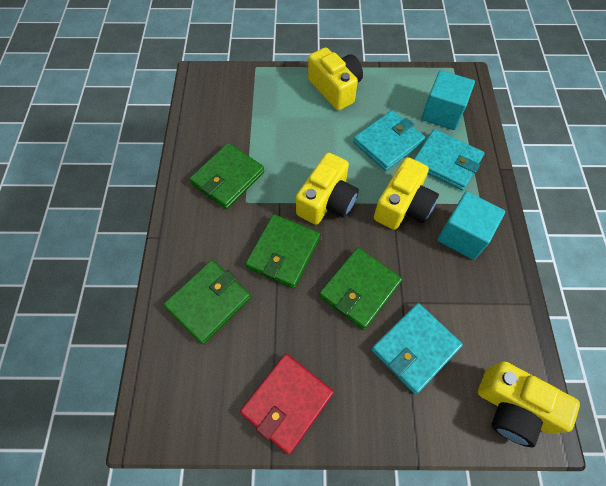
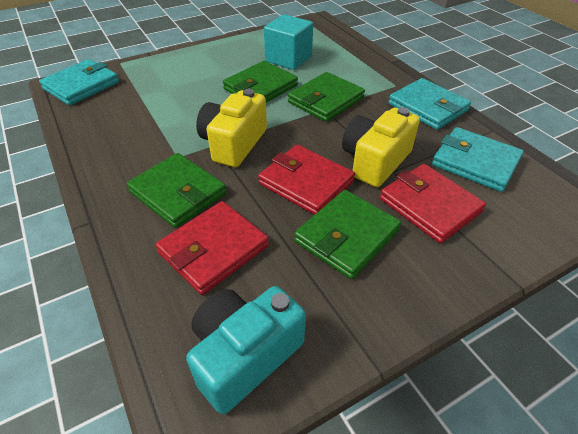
red wallet: 1 -> 3
turquoise camera: 0 -> 1
turquoise cube: 2 -> 1
yellow camera: 4 -> 2

